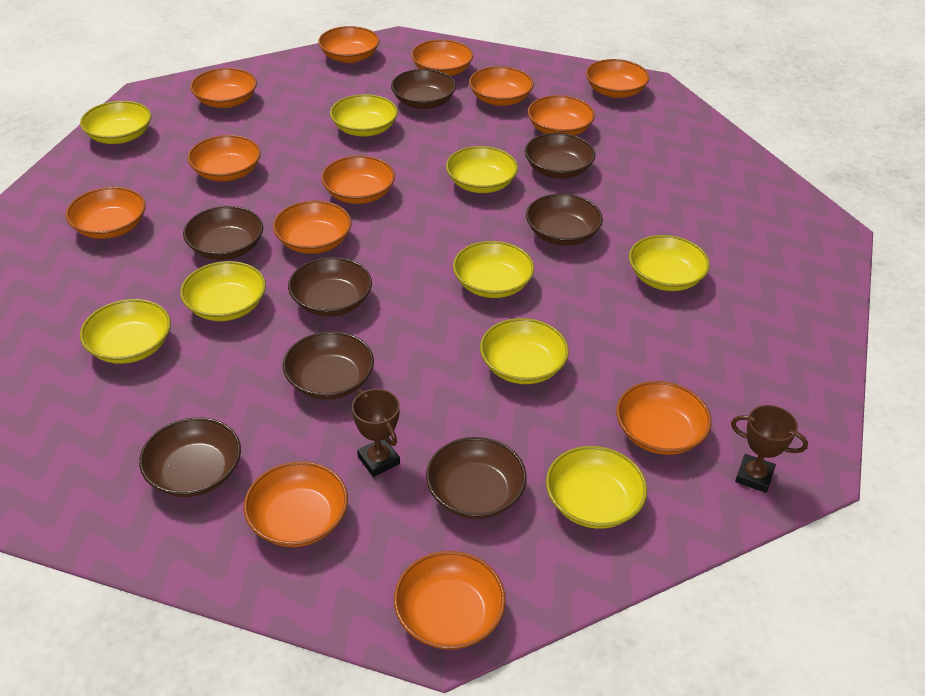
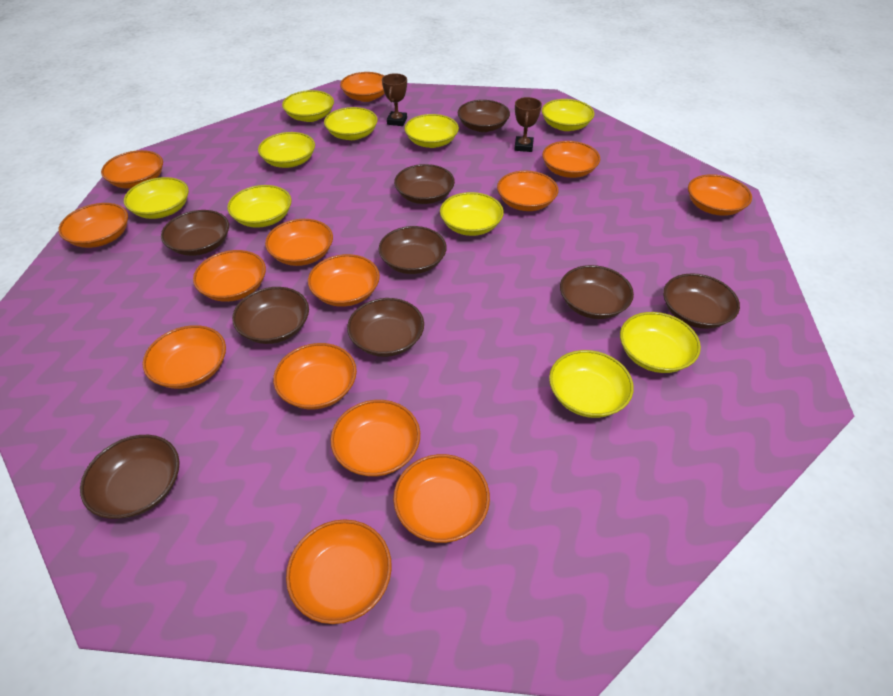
brown bowl: 8 -> 9
orange bowl: 13 -> 14
yellow bowl: 9 -> 10

